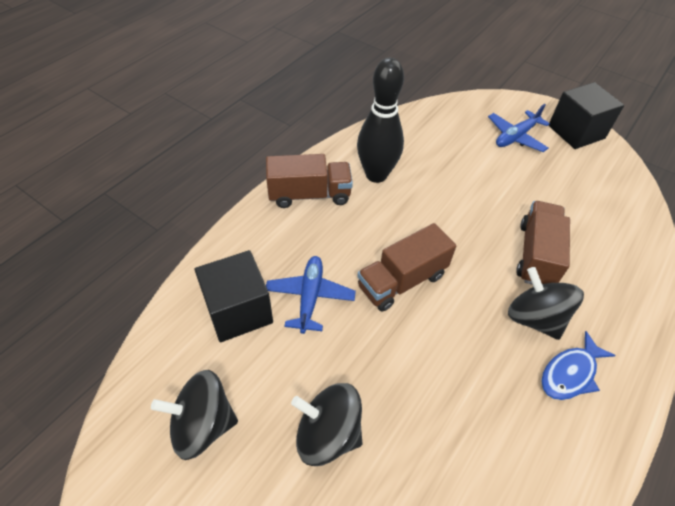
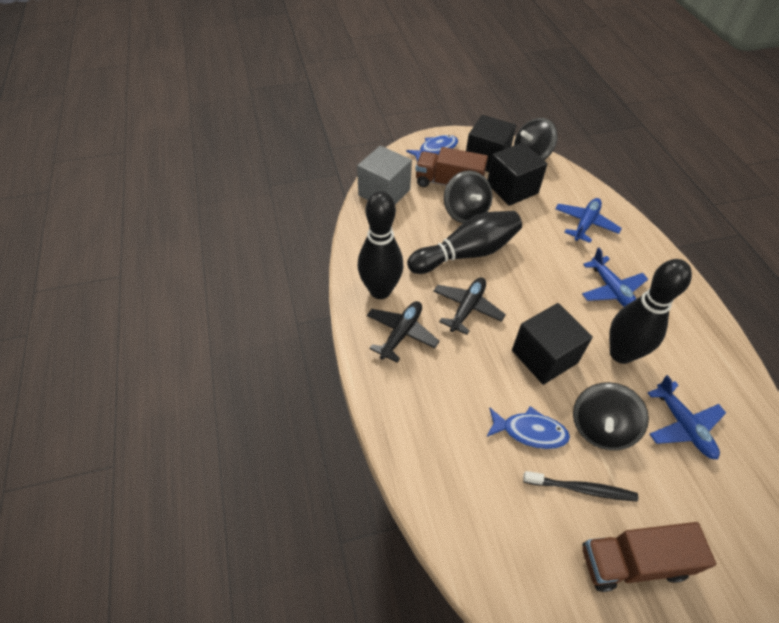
black bowling pin: 1 -> 3
black cube: 2 -> 3
black plane: 0 -> 2
black toothbrush: 0 -> 1
blue fish: 1 -> 2
blue plane: 2 -> 3
brown truck: 3 -> 2
grey cube: 0 -> 1

